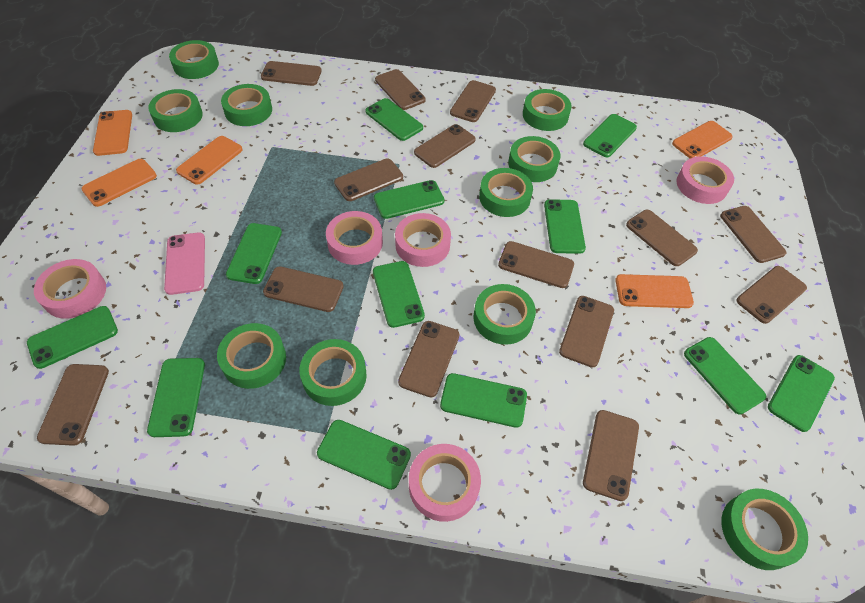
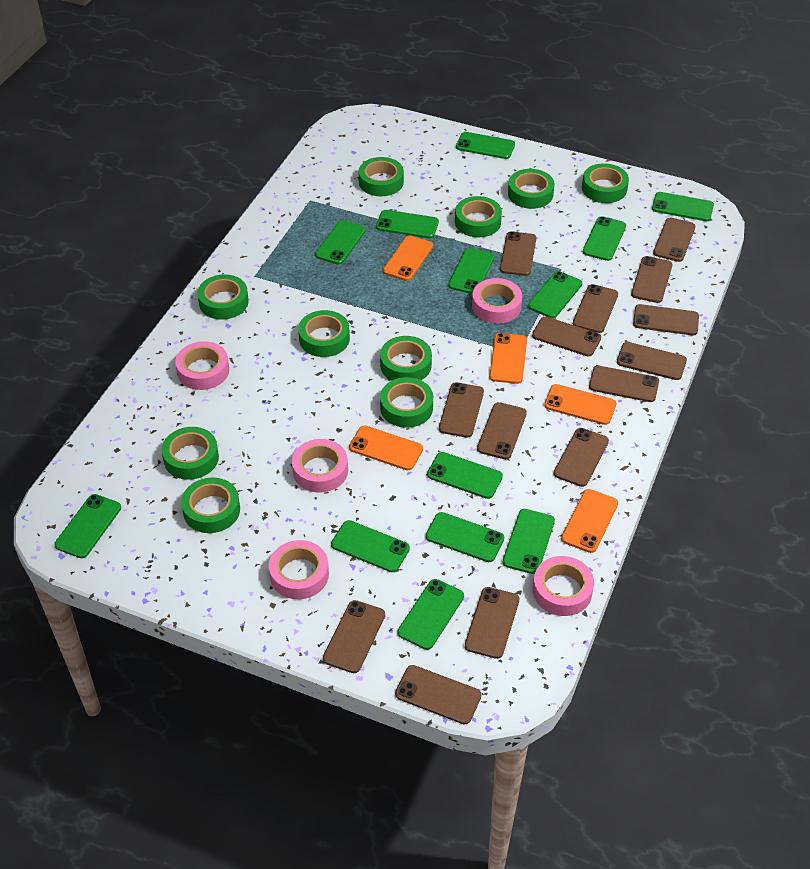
green phone: 12 -> 13
pink phone: 1 -> 0

